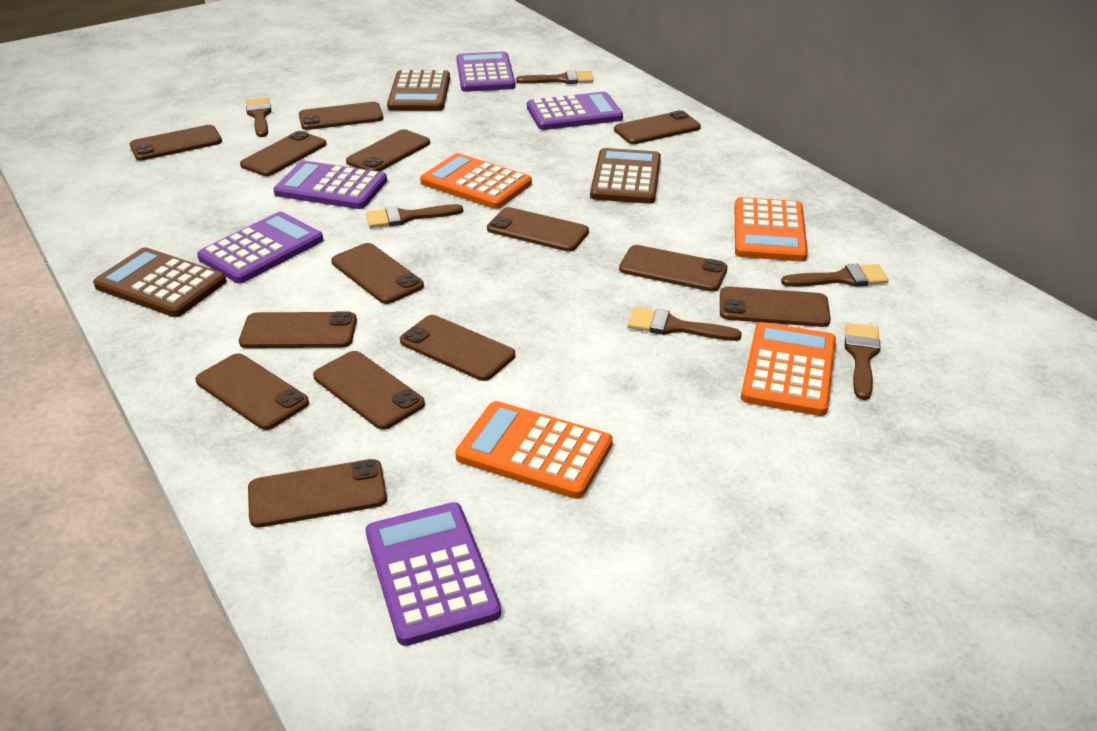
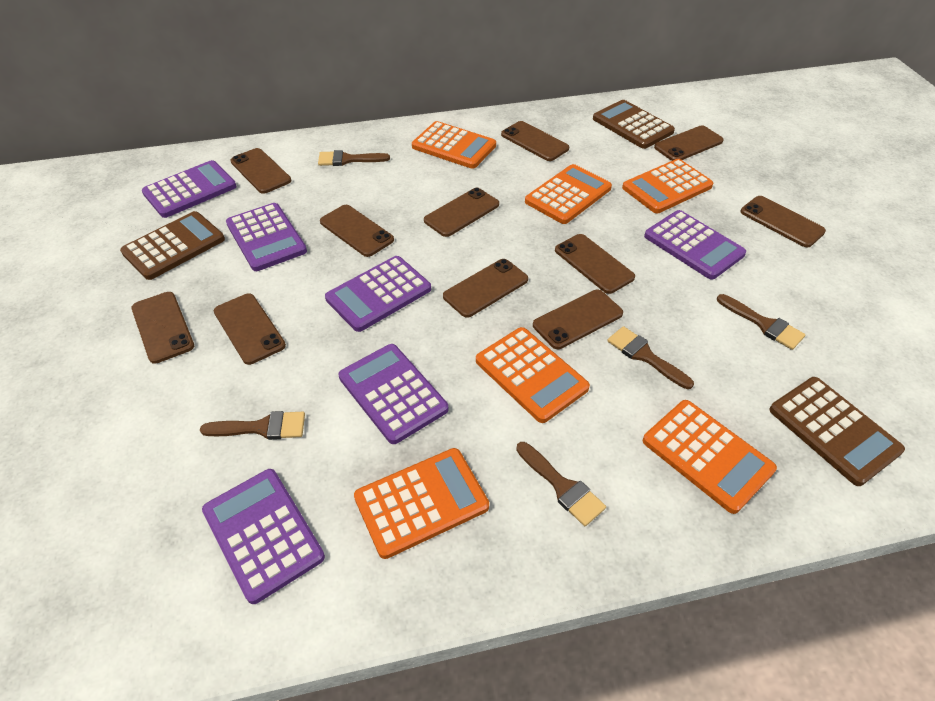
brown brush: 6 -> 5
brown phone: 14 -> 11
orange calculator: 4 -> 6
purple calculator: 5 -> 6

